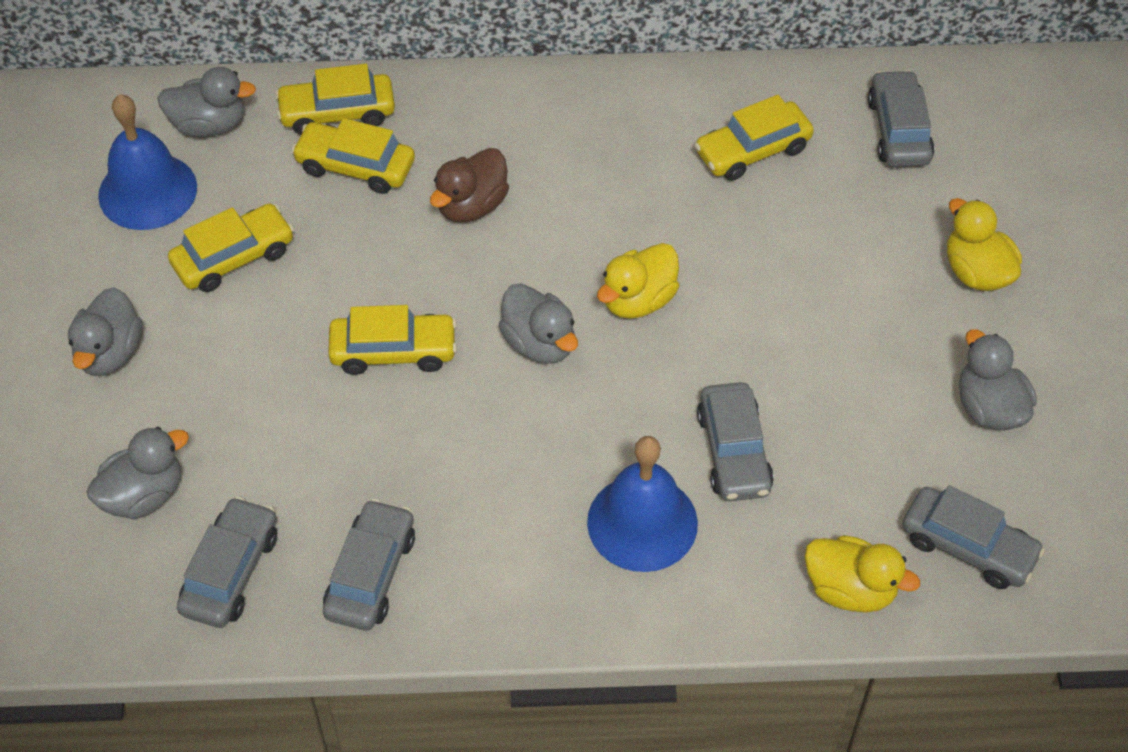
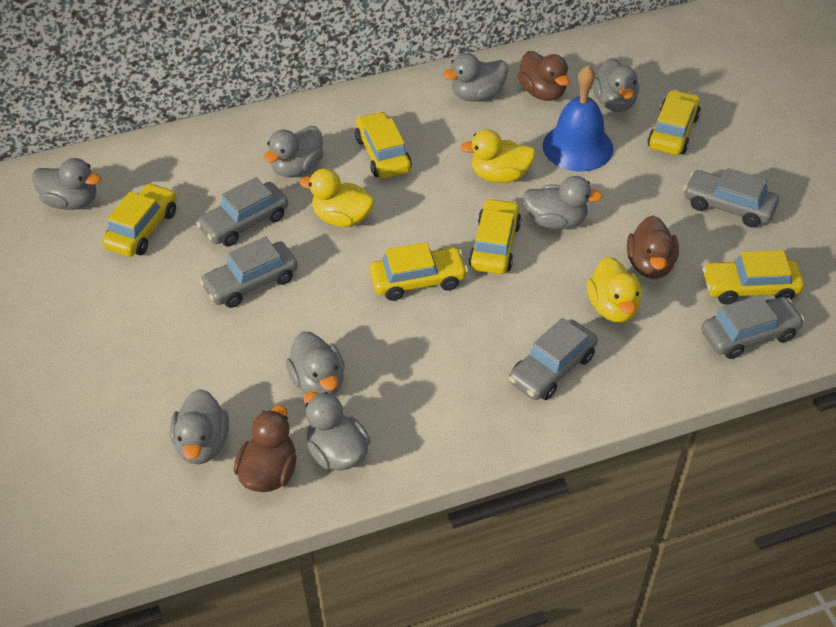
blue bell: 2 -> 1
brown duck: 1 -> 3
grey duck: 5 -> 8
yellow car: 5 -> 6

